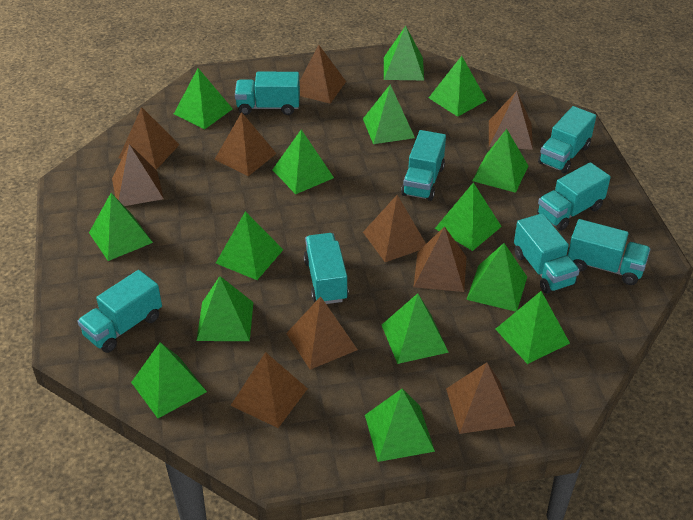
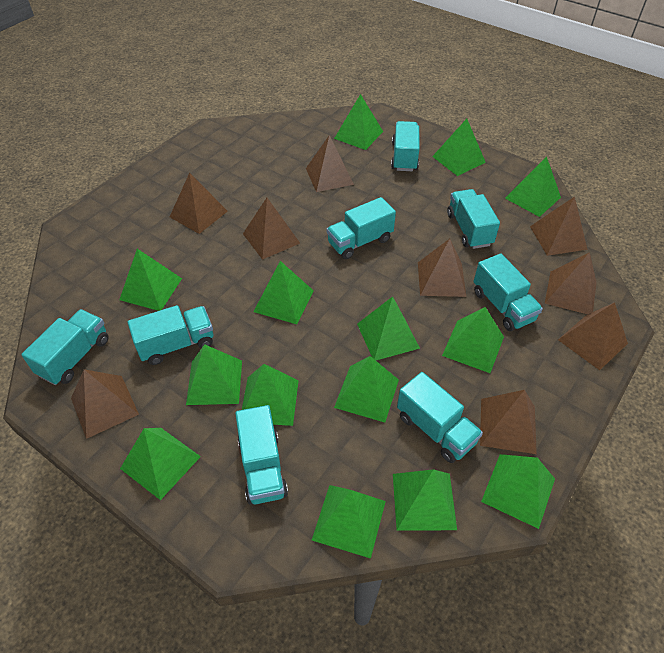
brown pyramid: 10 -> 9
green pyramid: 15 -> 14

